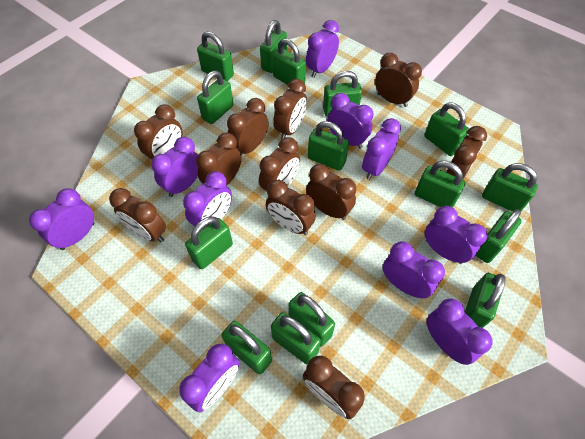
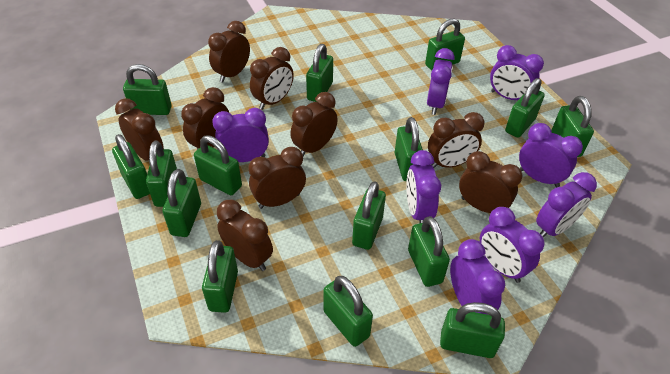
brown clock: 11 -> 9
purple clock: 10 -> 8

